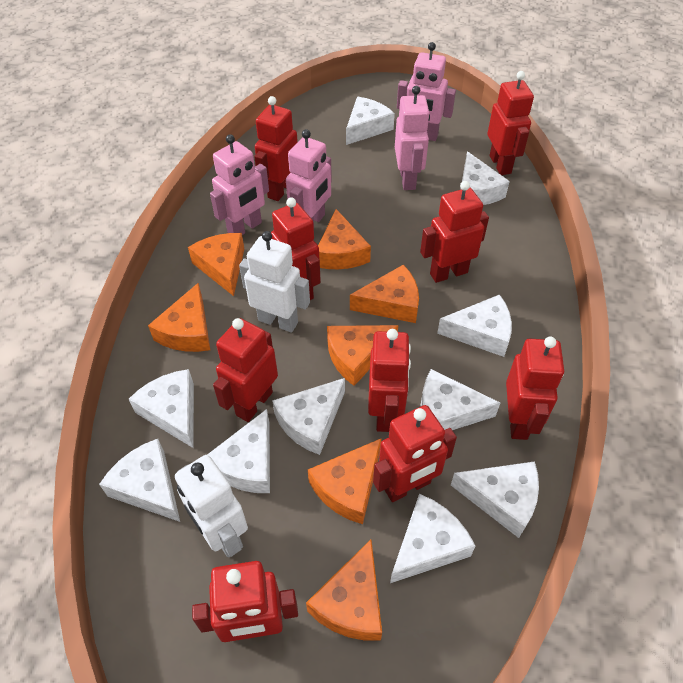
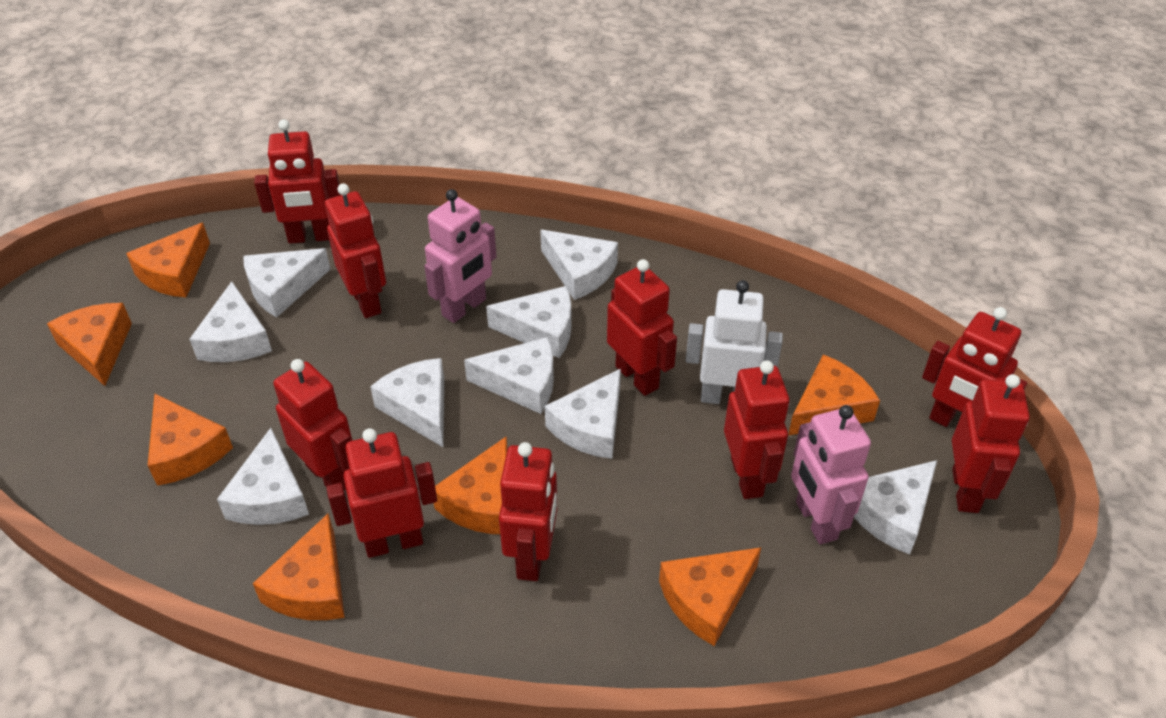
pink robot: 4 -> 2
white cheese: 10 -> 9
white robot: 2 -> 1

